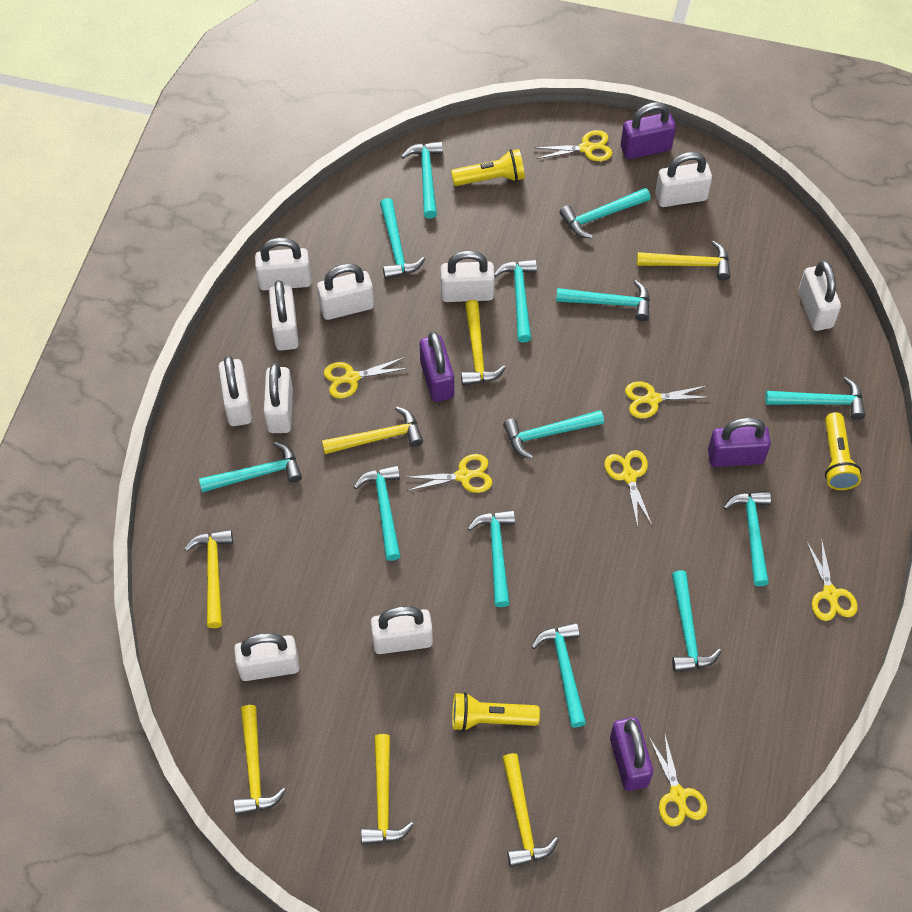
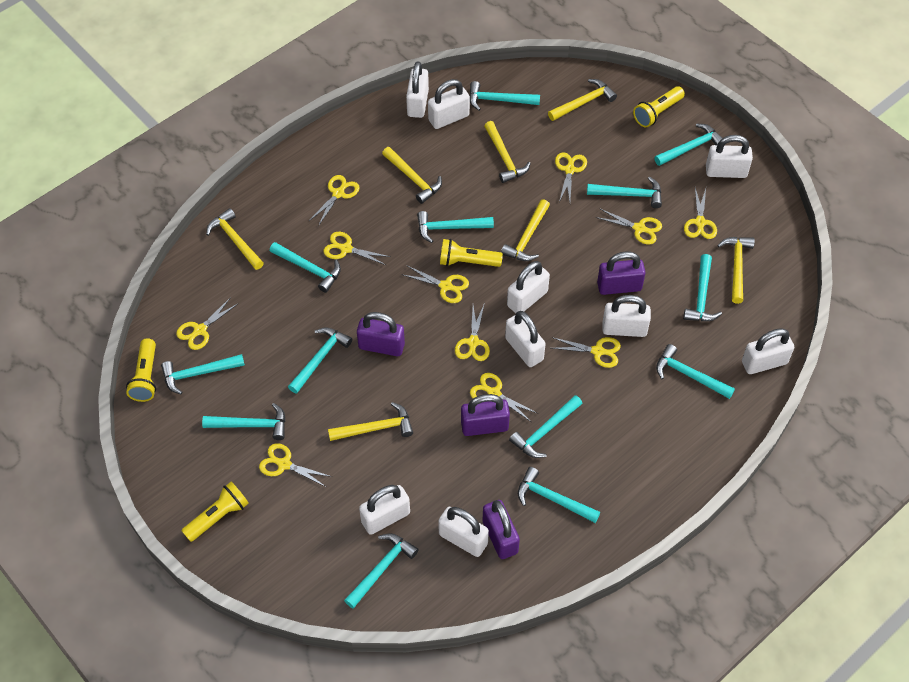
white padlock: 10 -> 9
yellow flashlight: 3 -> 4
yellow scissors: 7 -> 11

